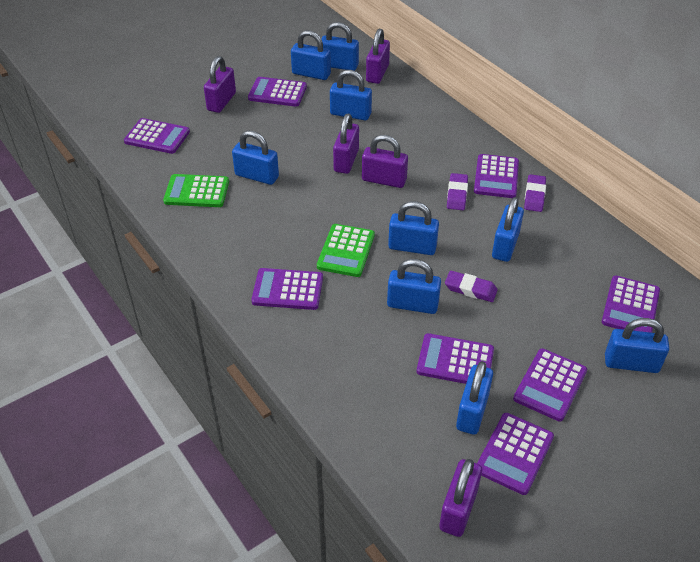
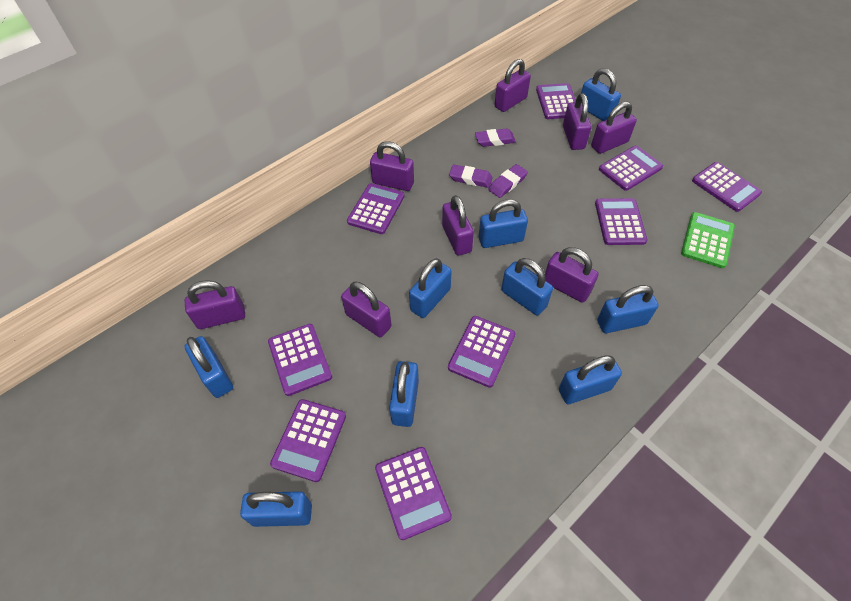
green calculator: 2 -> 1
purple calculator: 8 -> 9
purple padlock: 5 -> 8

